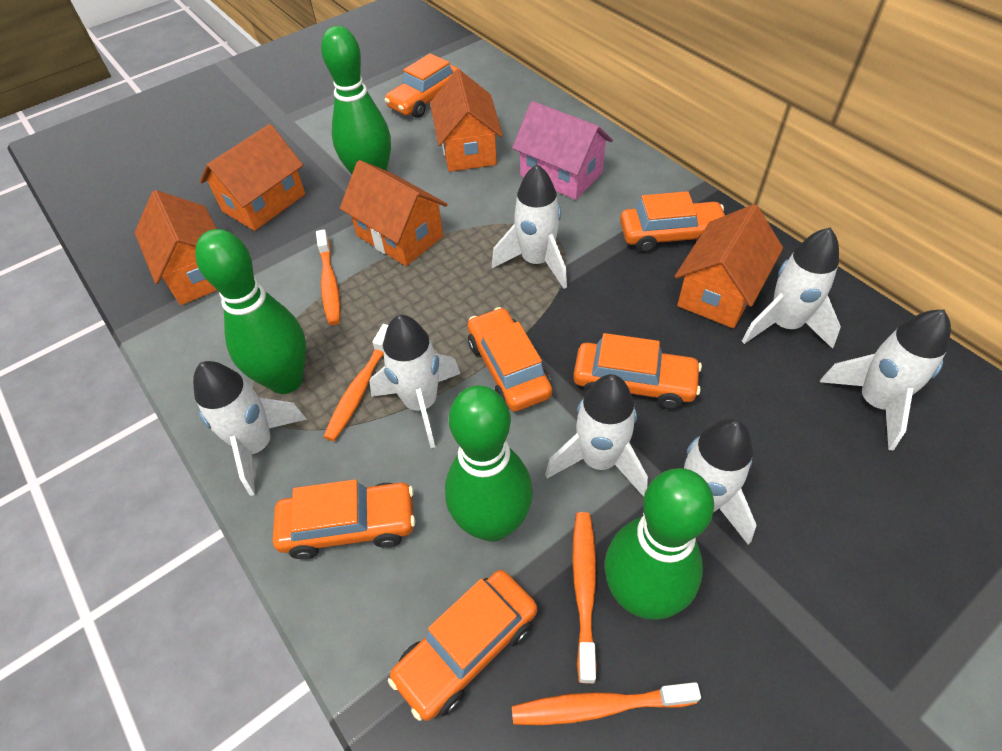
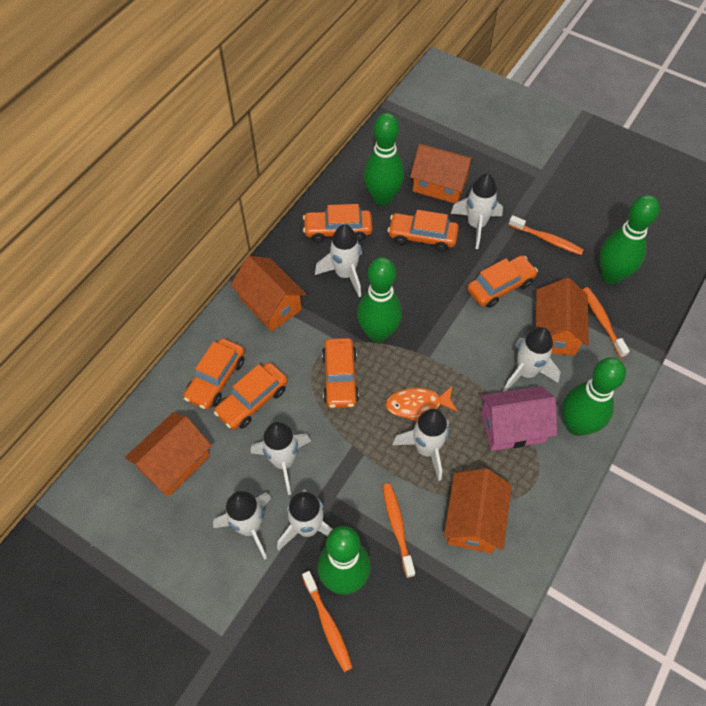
green bowling pin: 4 -> 5
orange fish: 0 -> 1

